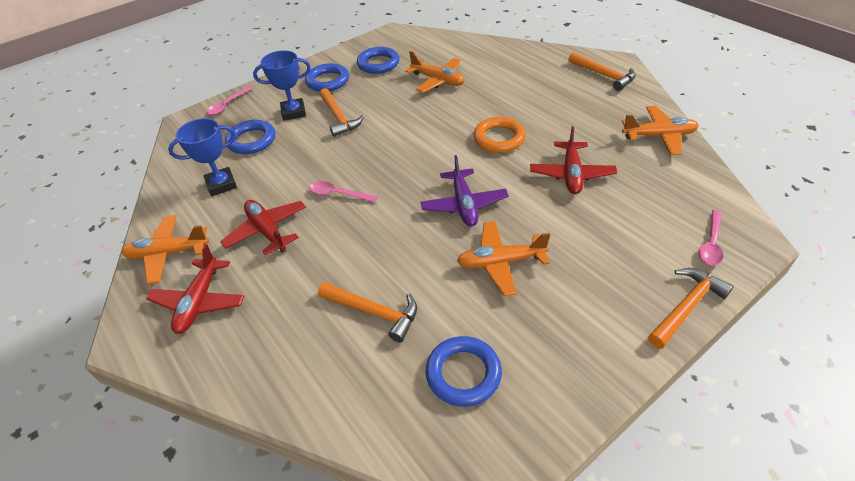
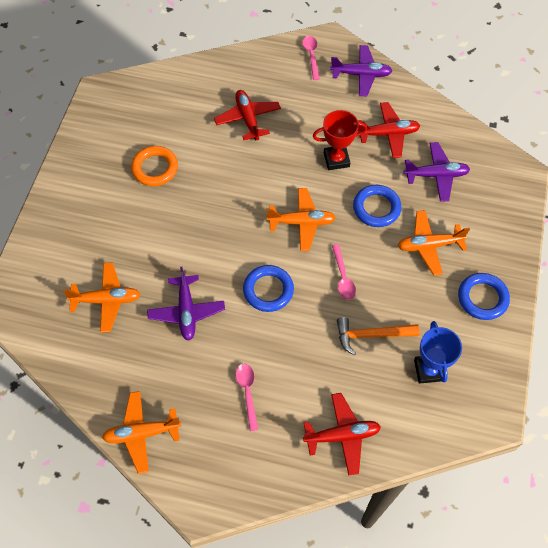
blue ring: 4 -> 3
blue trophy: 2 -> 1
orange hammer: 4 -> 1
purple plane: 1 -> 3
red trophy: 0 -> 1

